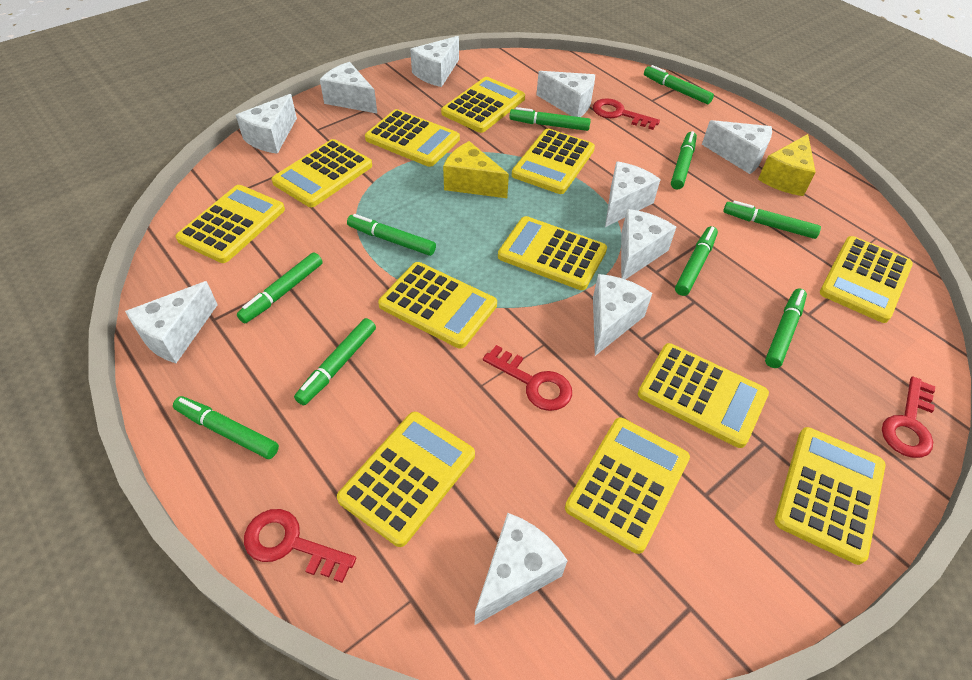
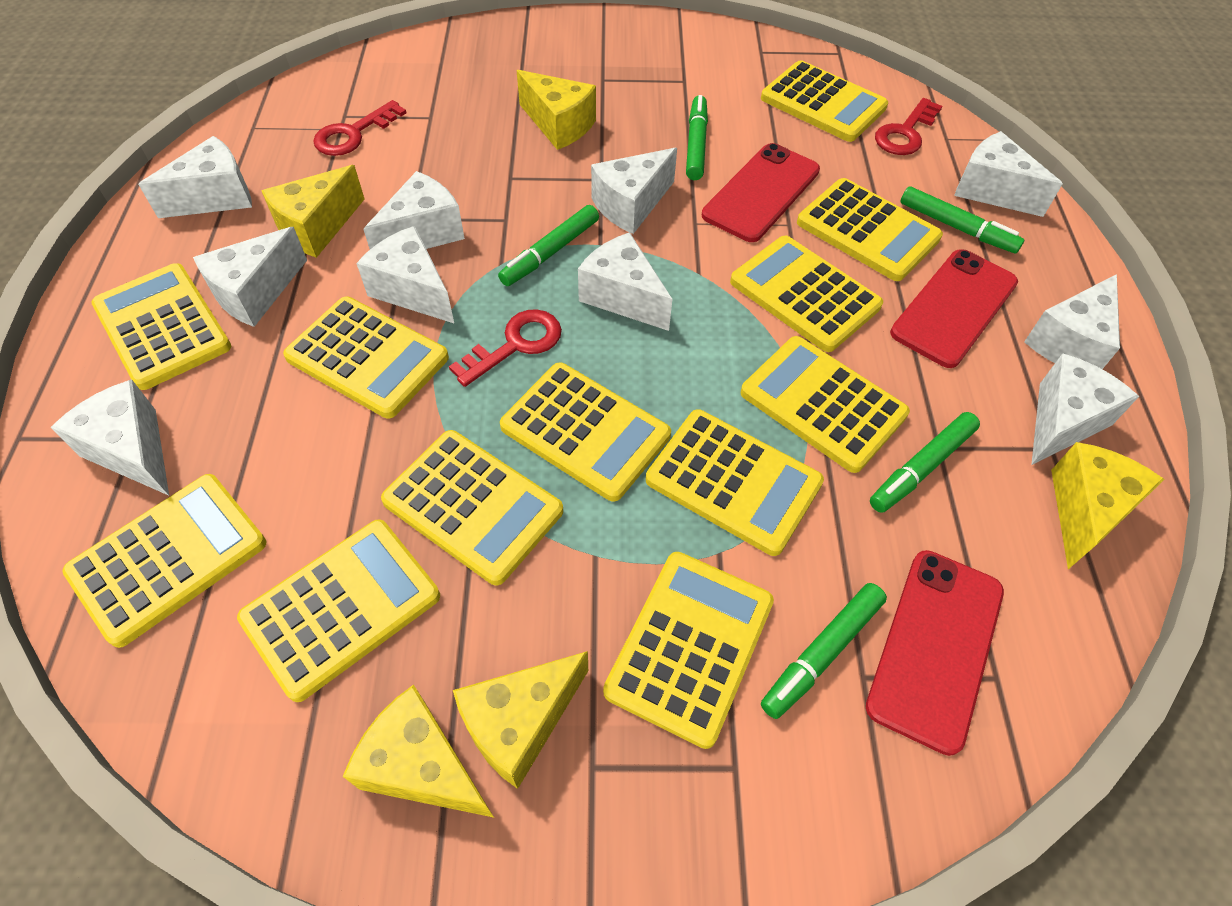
green marker: 10 -> 5
red key: 4 -> 3
red phone: 0 -> 3
yellow cheese: 2 -> 5

